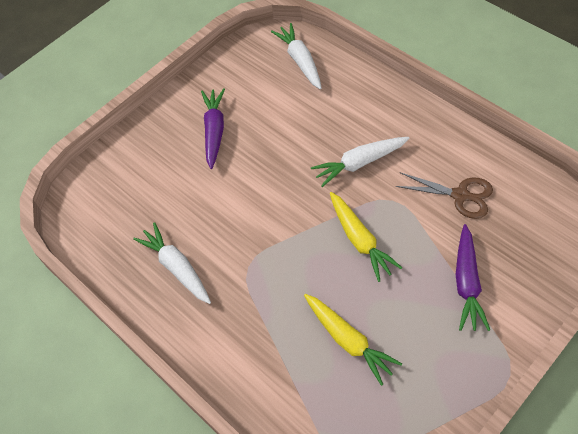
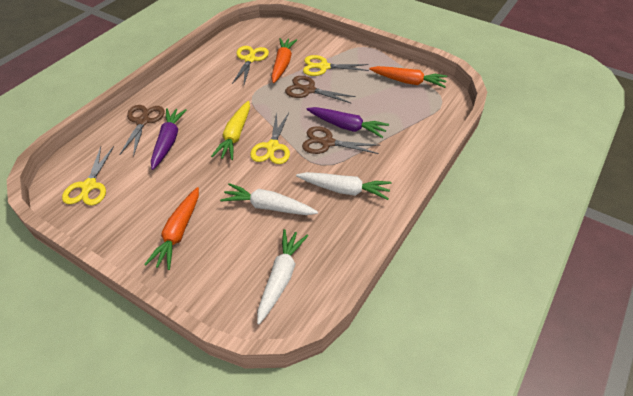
brown scissors: 1 -> 3
orange carrot: 0 -> 3
yellow carrot: 2 -> 1
yellow scissors: 0 -> 4

